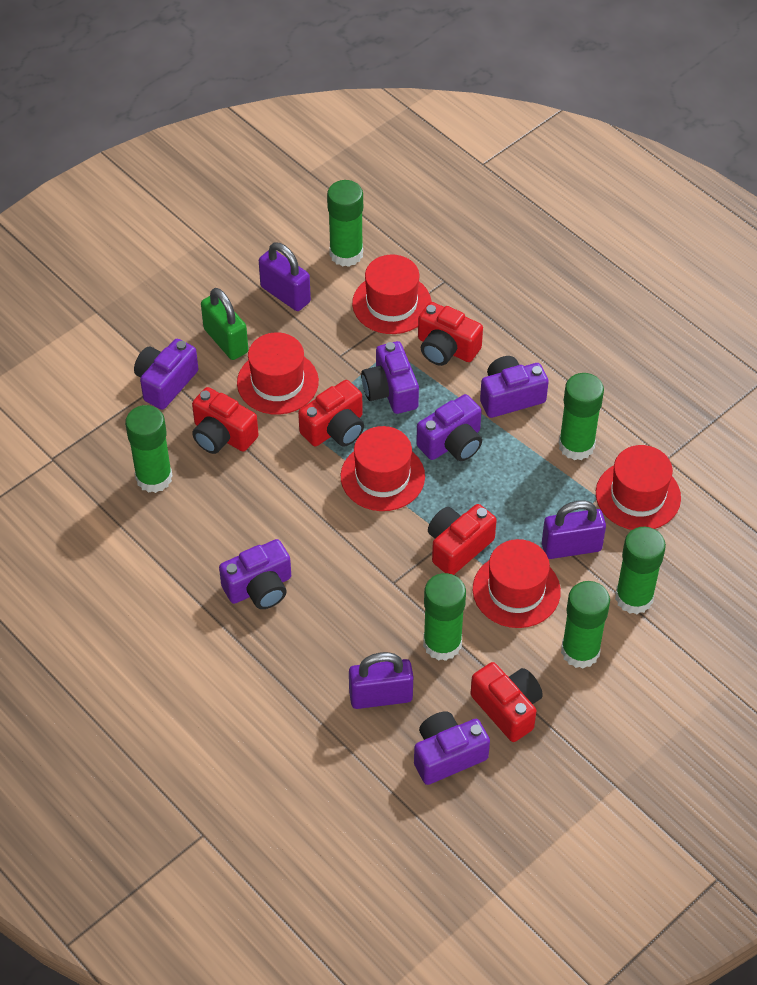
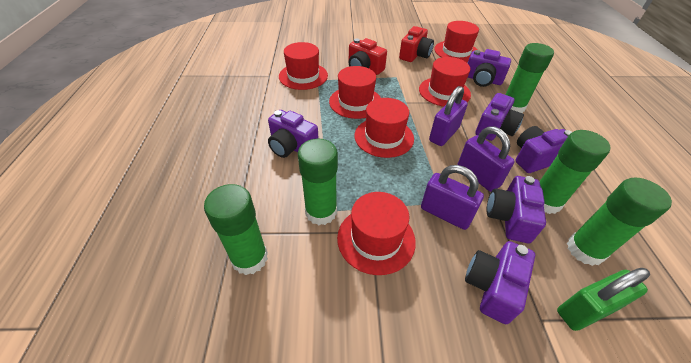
green glue stick: 6 -> 5
red camera: 5 -> 2
red hat: 5 -> 6

